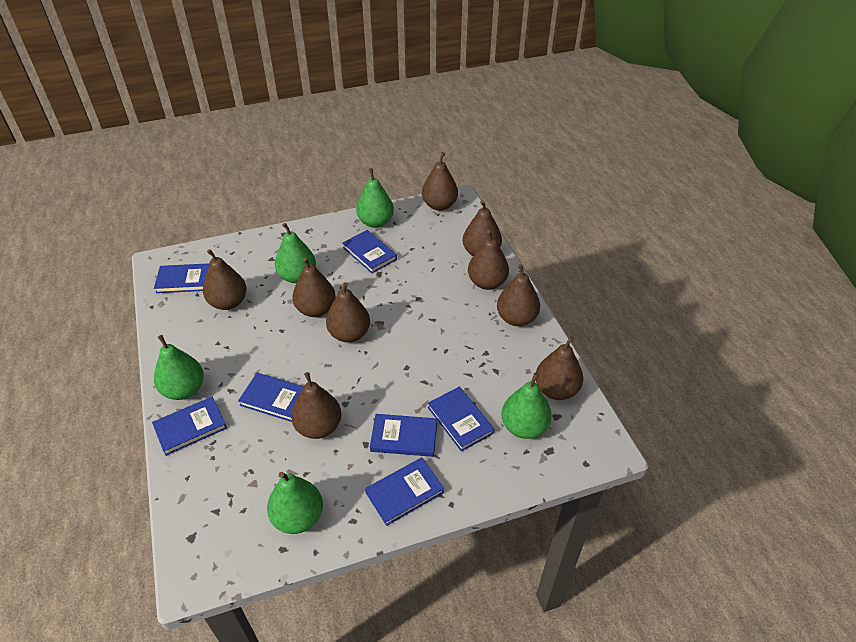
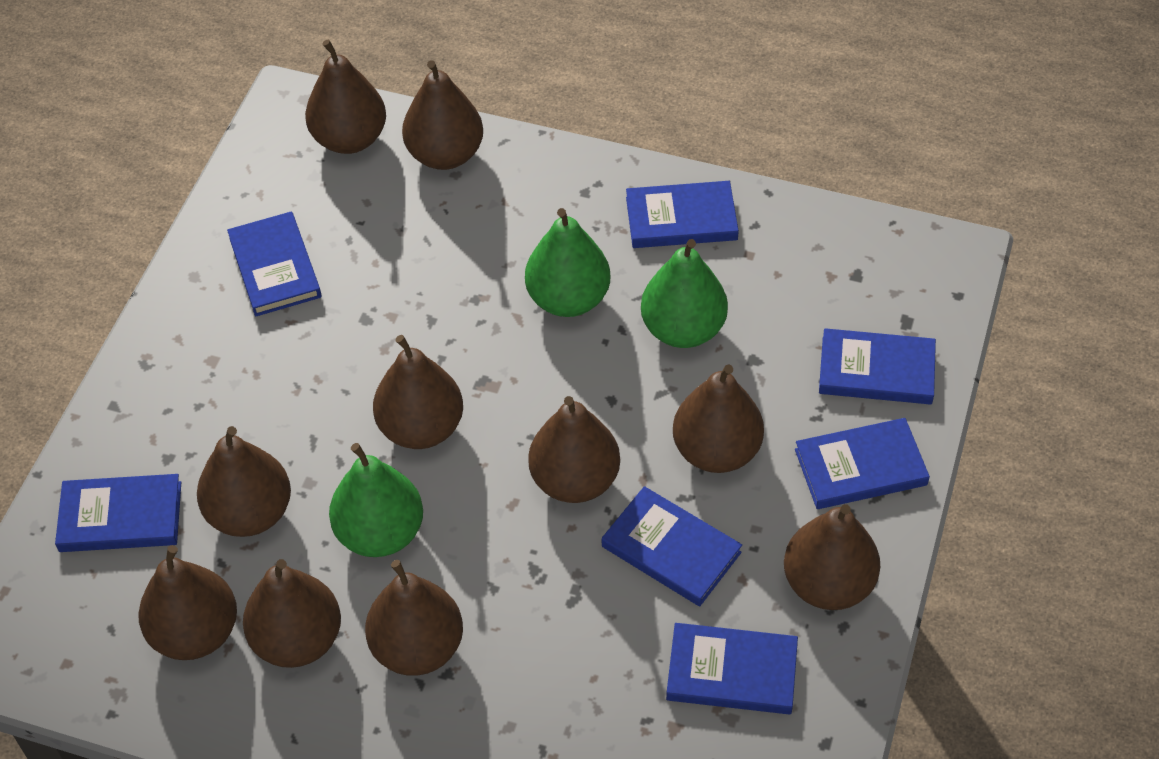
brown pear: 9 -> 10
green pear: 5 -> 3

